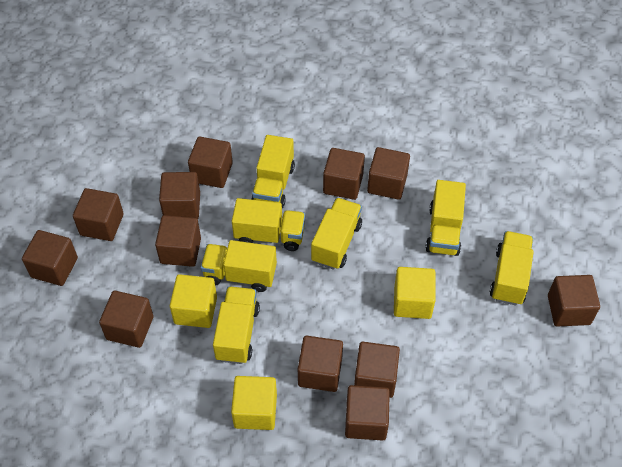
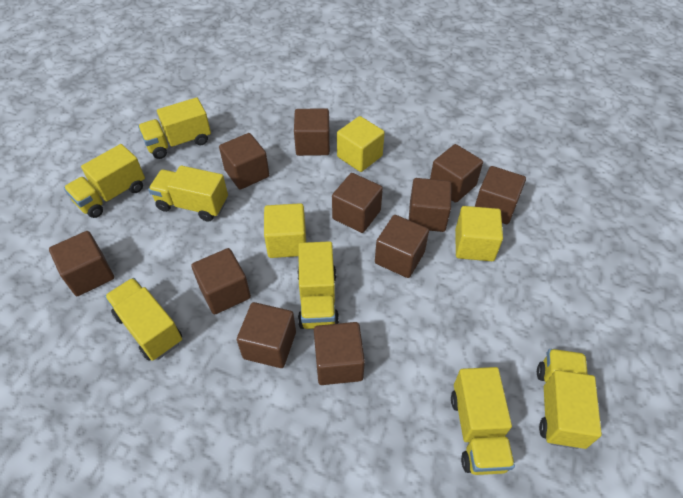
brown cube: 12 -> 11

